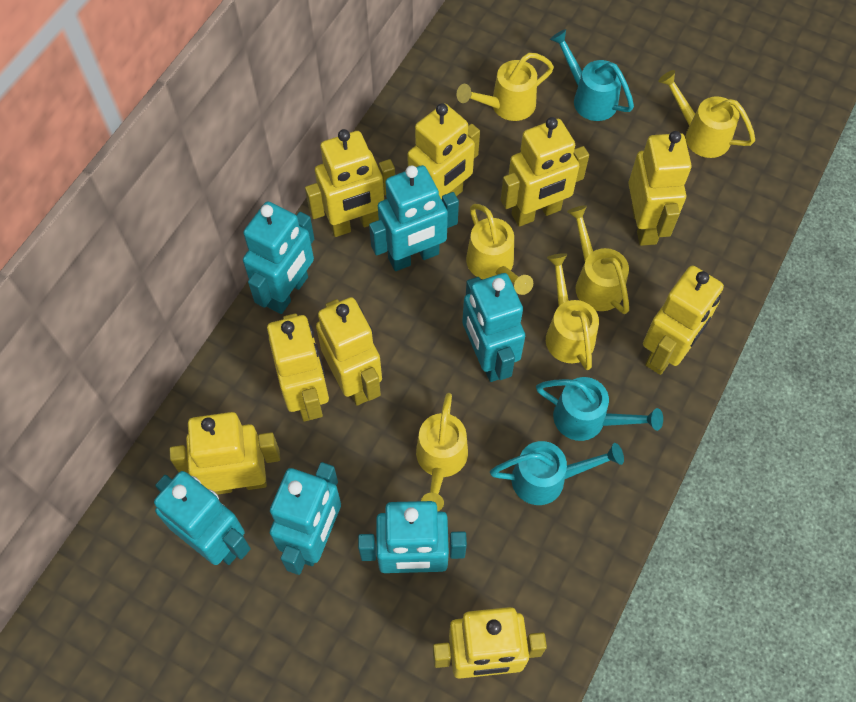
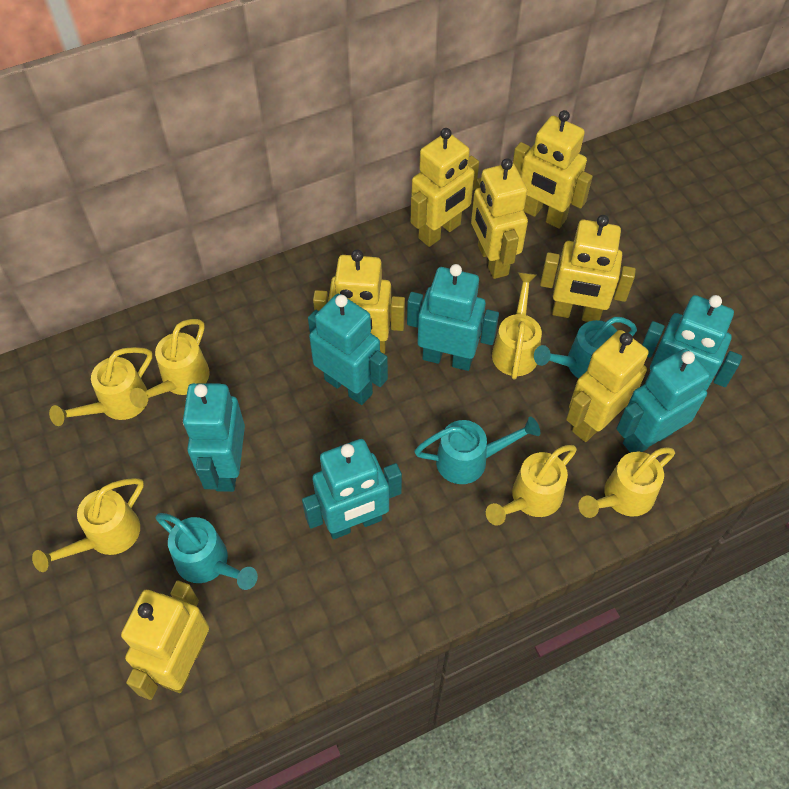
yellow robot: 9 -> 7

